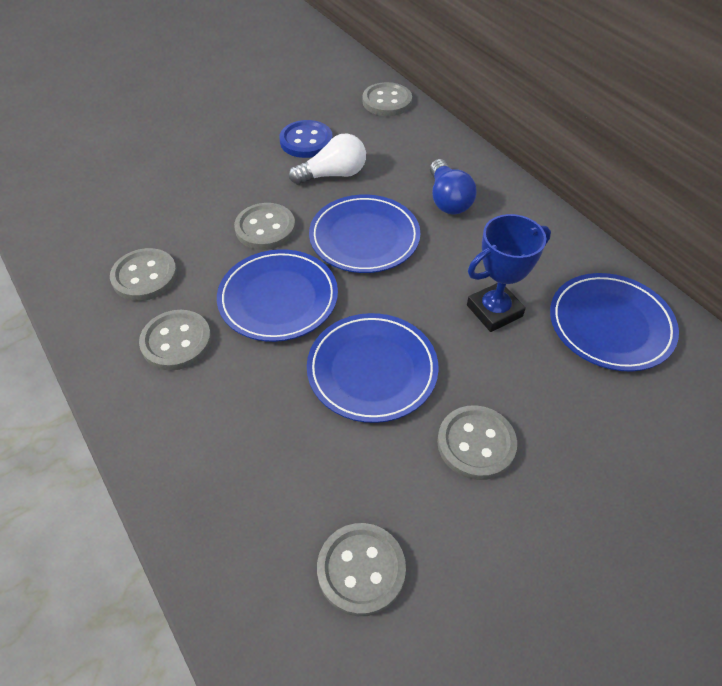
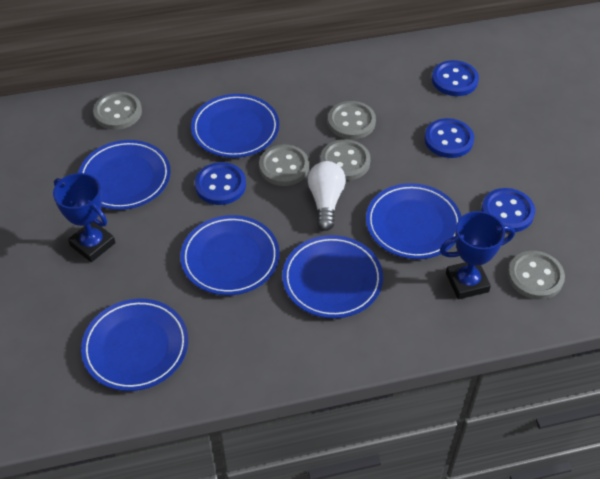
blue button: 1 -> 4
blue light bulb: 1 -> 0
blue plate: 4 -> 6
blue trophy: 1 -> 2
grey button: 6 -> 5

